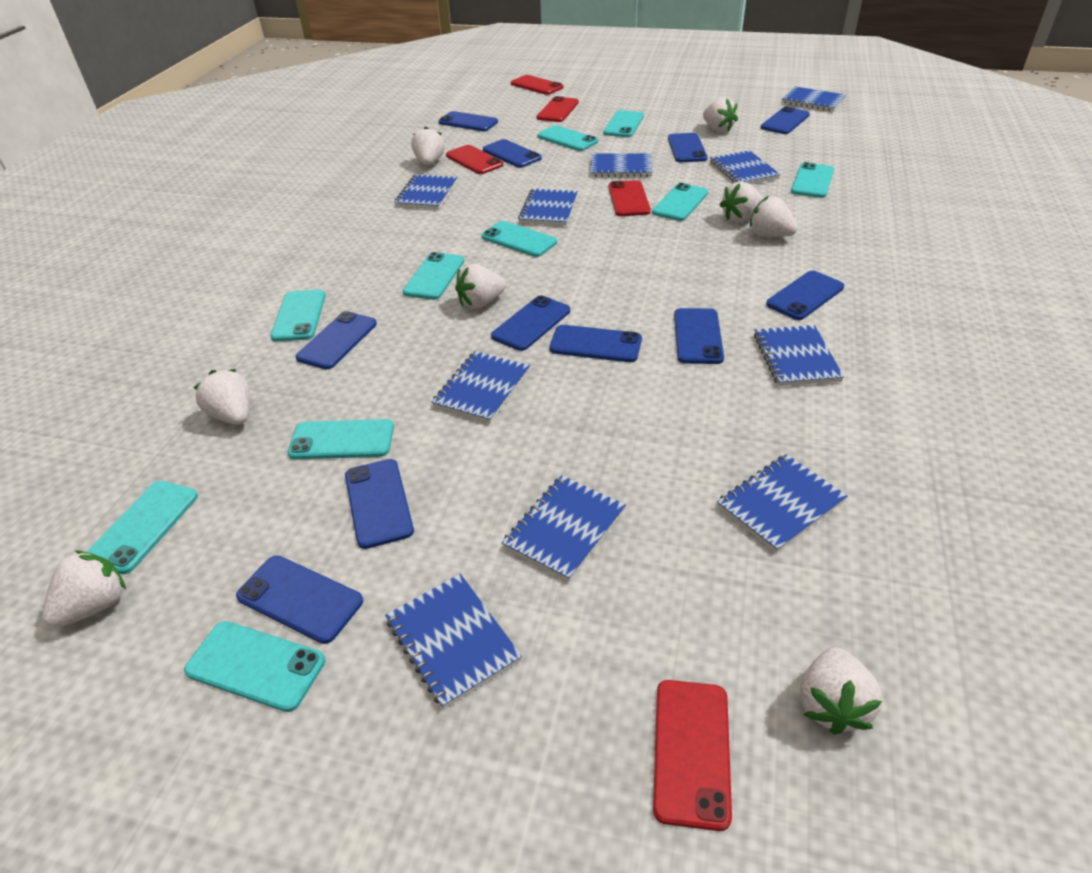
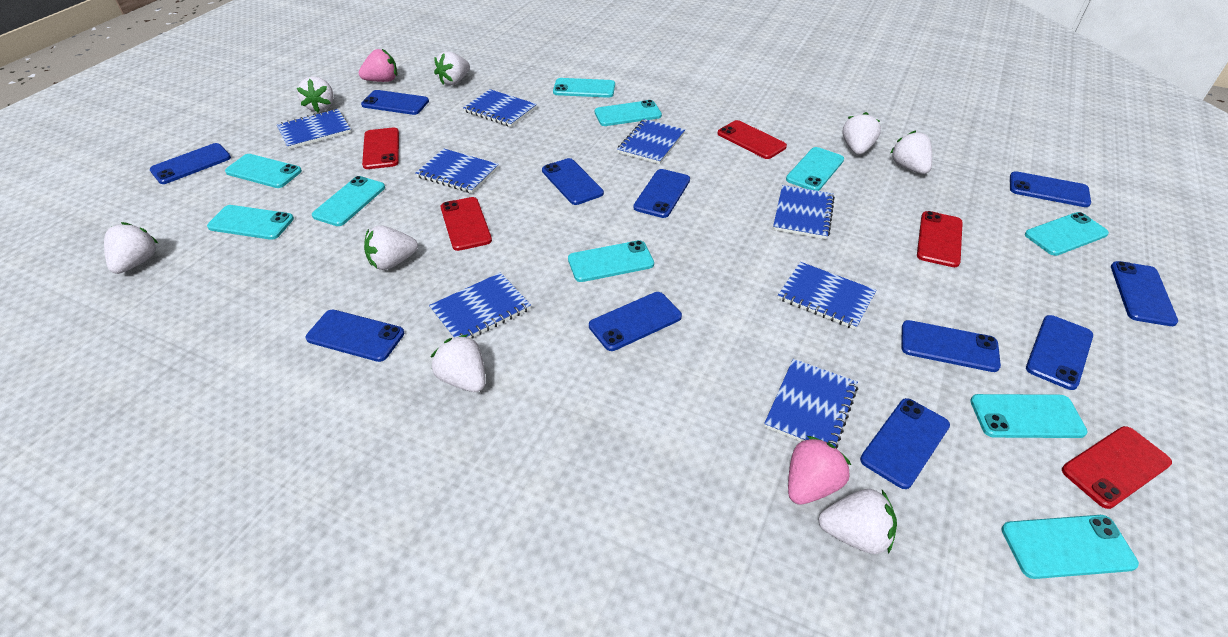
blue notebook: 10 -> 8
pink strawberry: 0 -> 2

